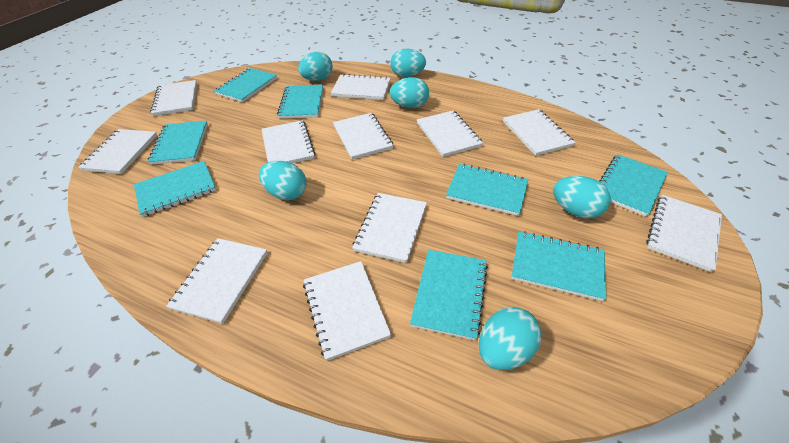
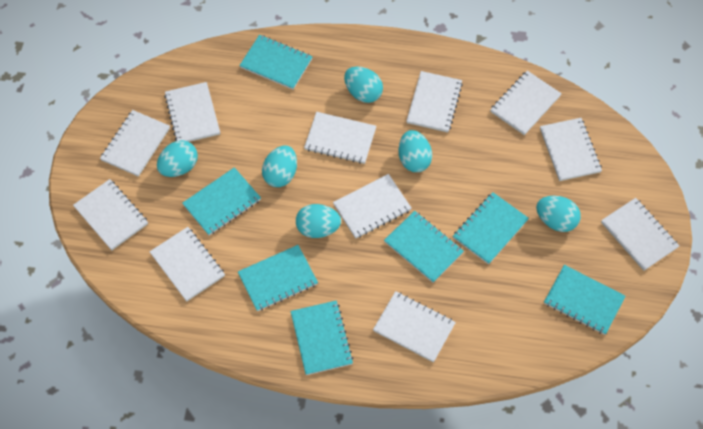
turquoise notebook: 8 -> 7

